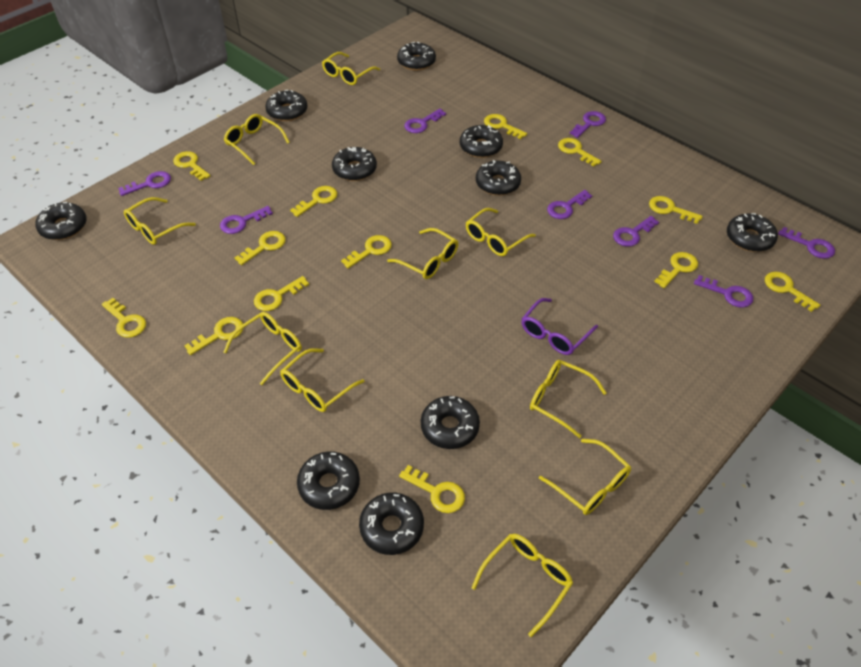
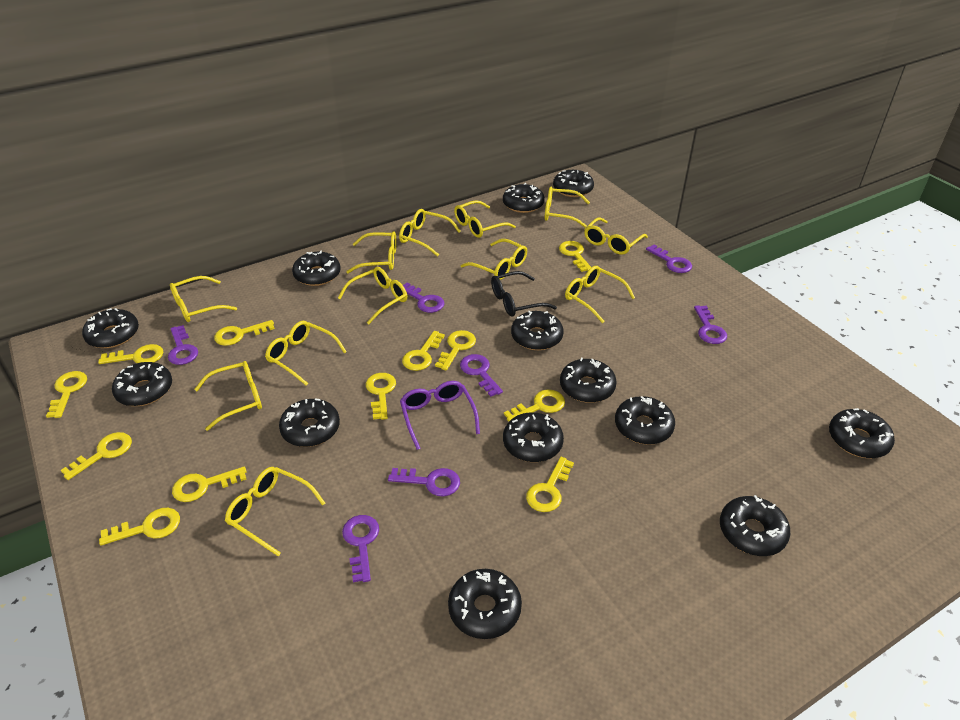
black donut: 10 -> 13
black glasses: 0 -> 1
purple key: 8 -> 7
yellow glasses: 10 -> 12
yellow key: 13 -> 12

